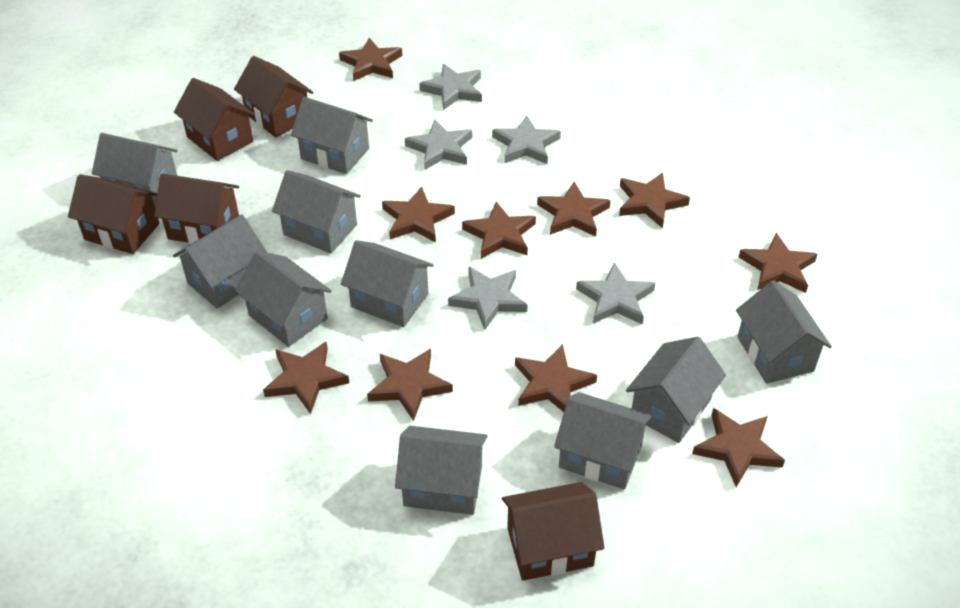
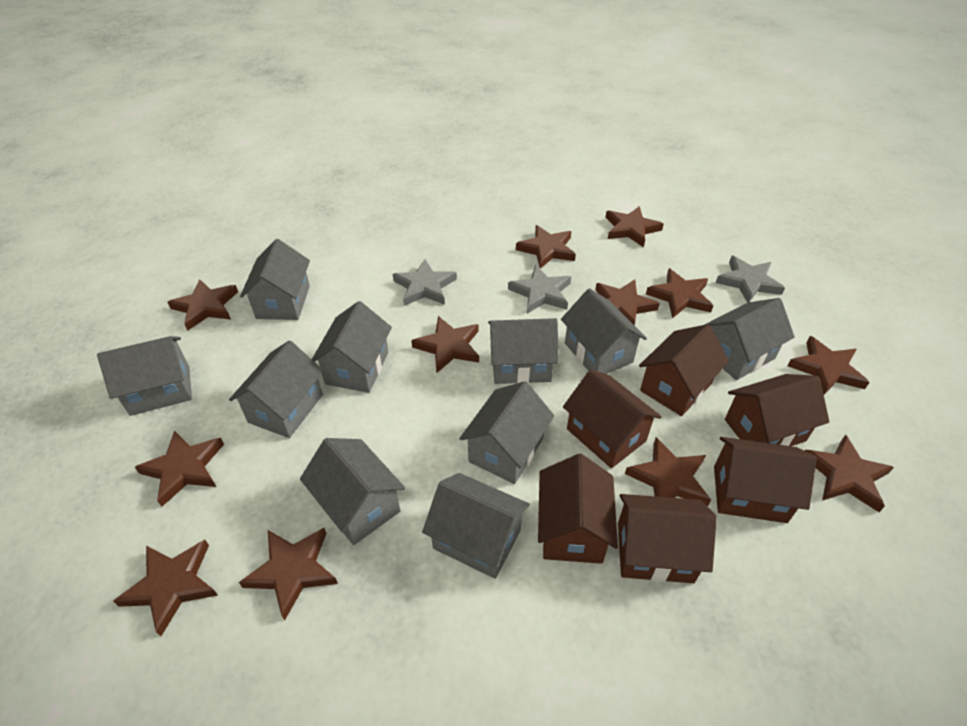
brown house: 5 -> 6
brown star: 10 -> 12
grey star: 5 -> 3

